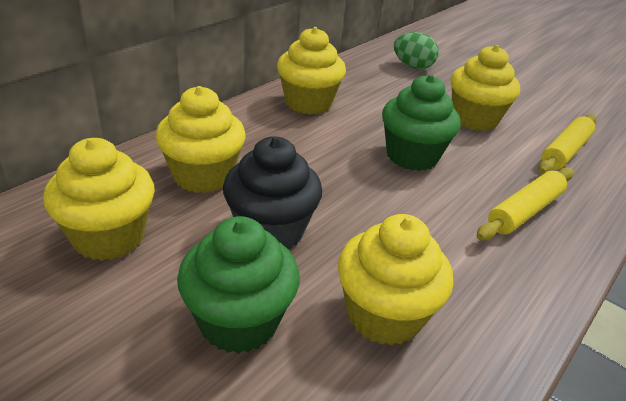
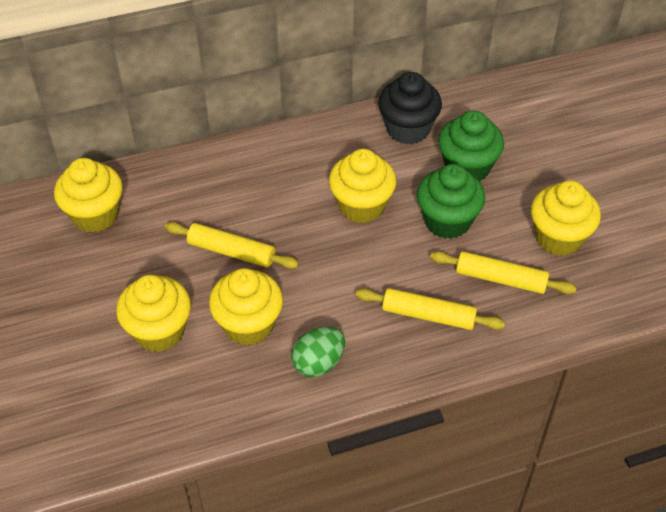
yellow rolling pin: 2 -> 3

